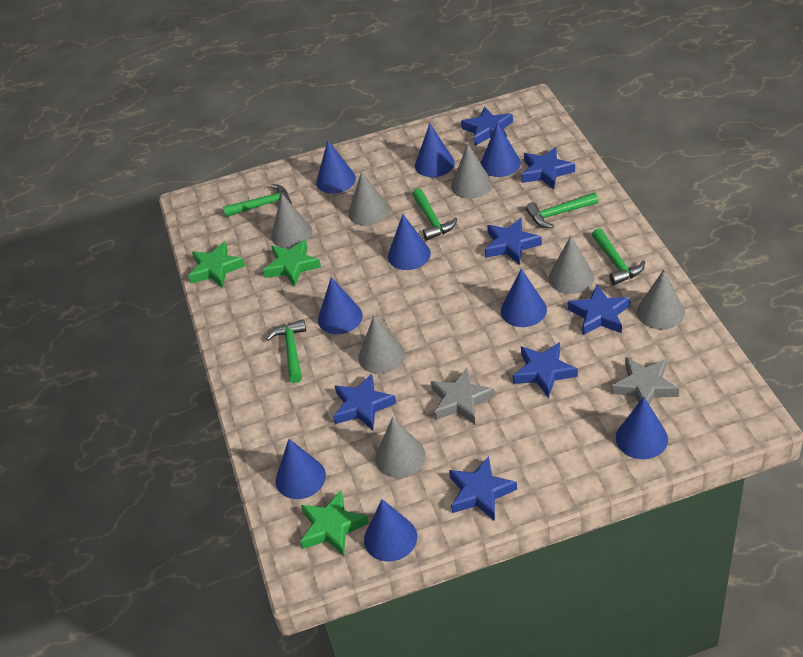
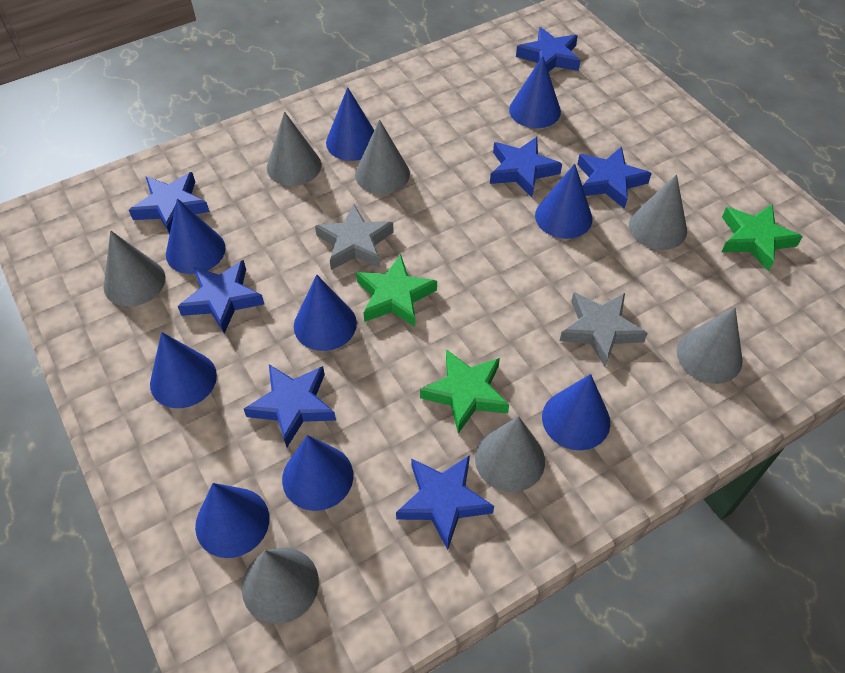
green hammer: 5 -> 0

